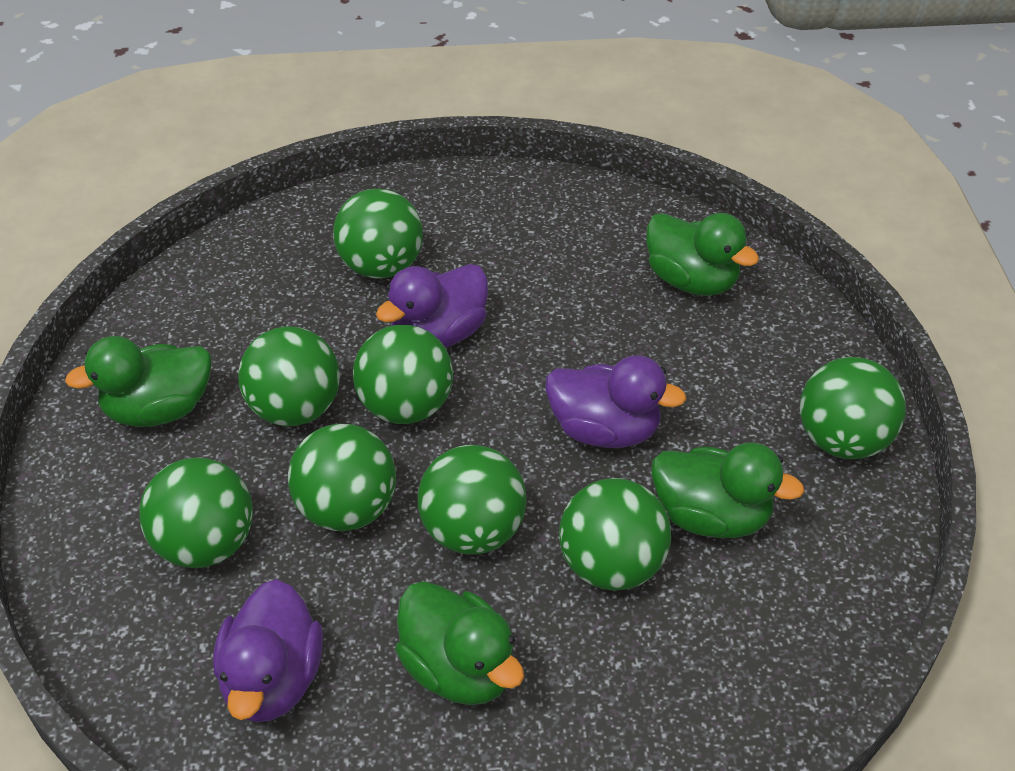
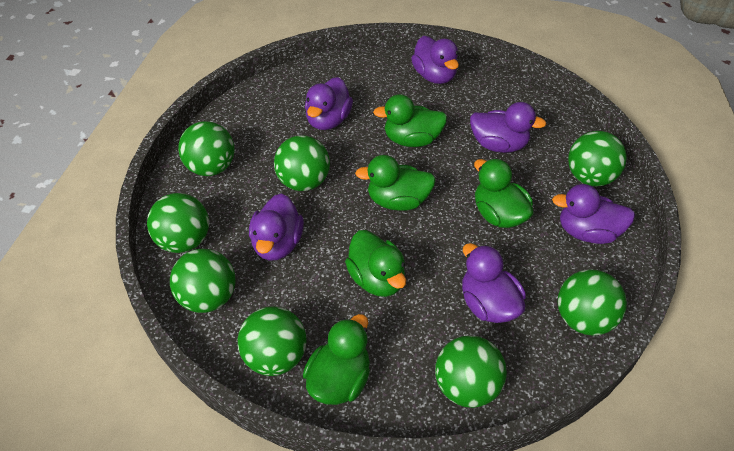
green duck: 4 -> 5
purple duck: 3 -> 6

